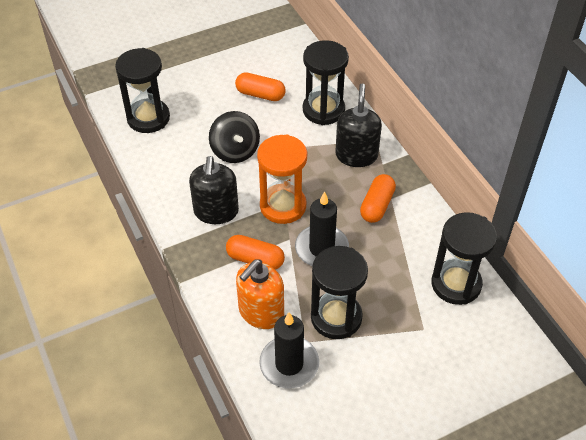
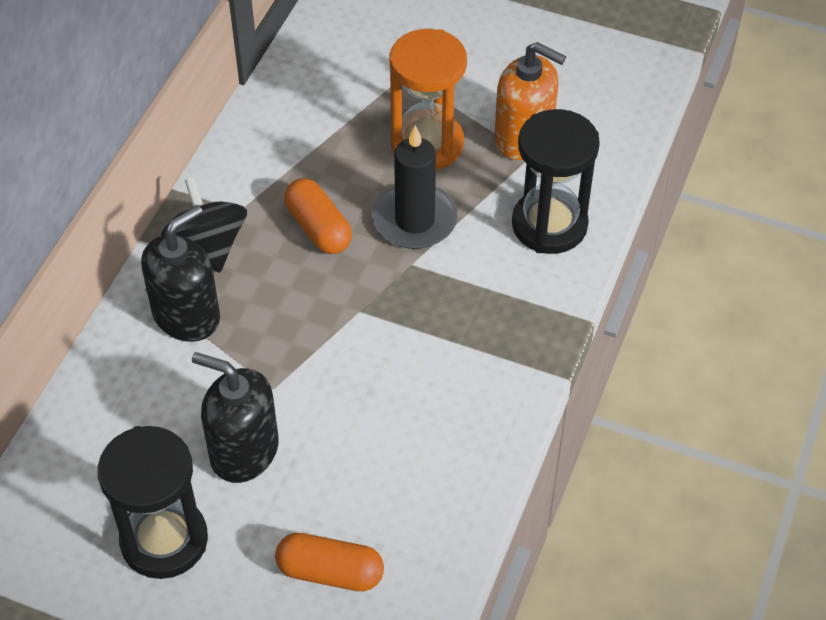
black candle: 2 -> 1
black hourglass: 4 -> 2
orange capsule: 3 -> 2

